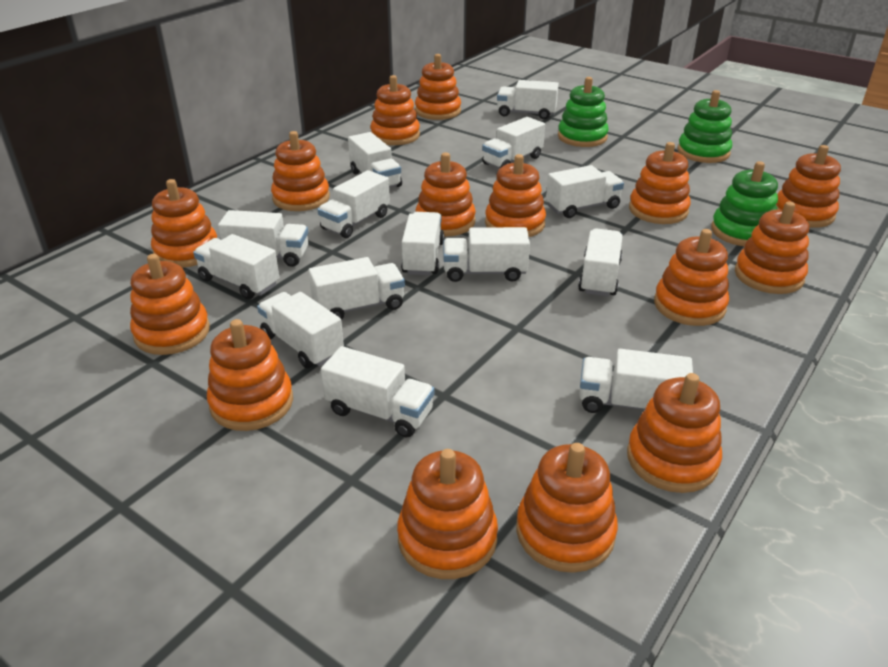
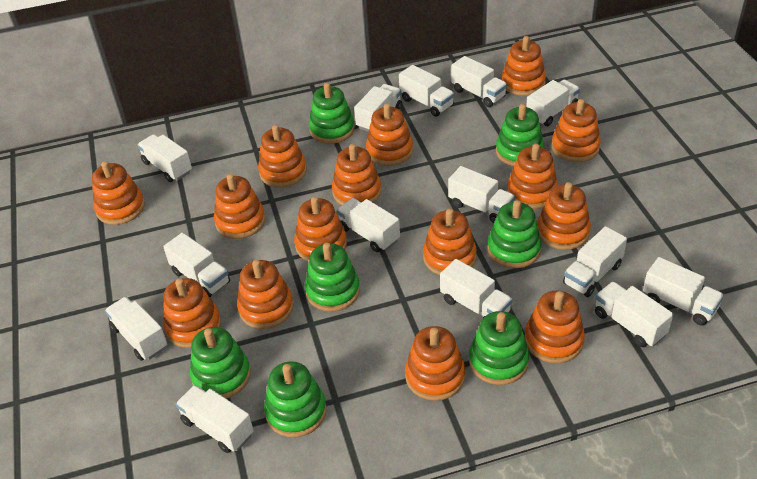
green stacking toy: 3 -> 7

